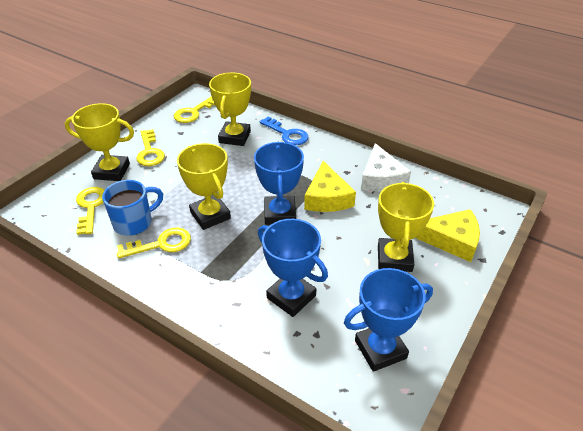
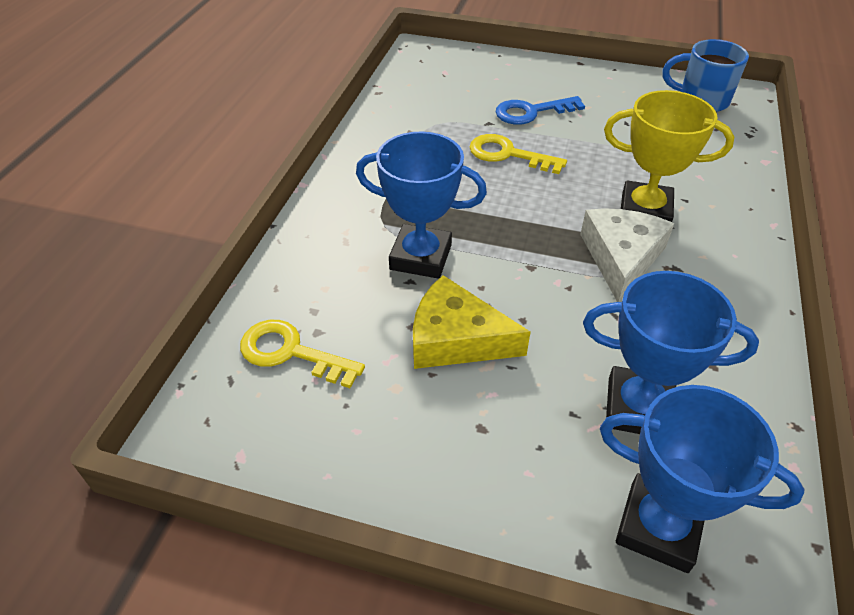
yellow cheese: 2 -> 1
yellow key: 4 -> 2
yellow trophy: 4 -> 1

